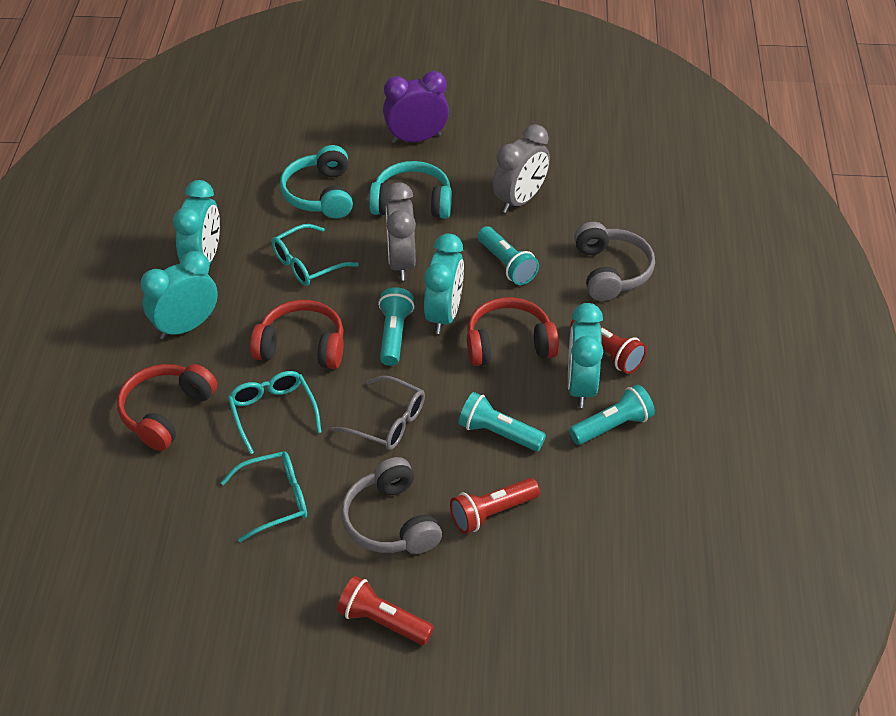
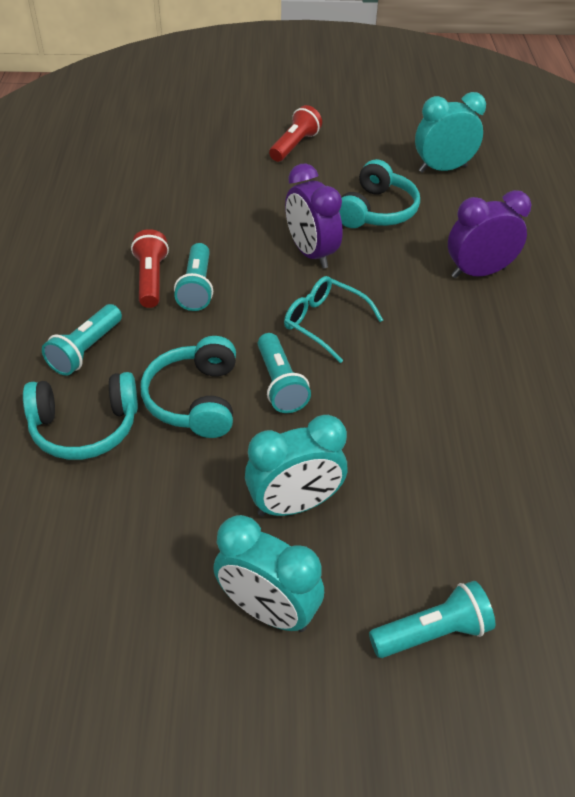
grey clock: 2 -> 0
grey glasses: 1 -> 0
grey headphones: 2 -> 0
purple clock: 1 -> 2
red flashlight: 3 -> 2
red headphones: 3 -> 0
turquoise clock: 4 -> 3
turquoise glasses: 3 -> 1
turquoise headphones: 2 -> 3

